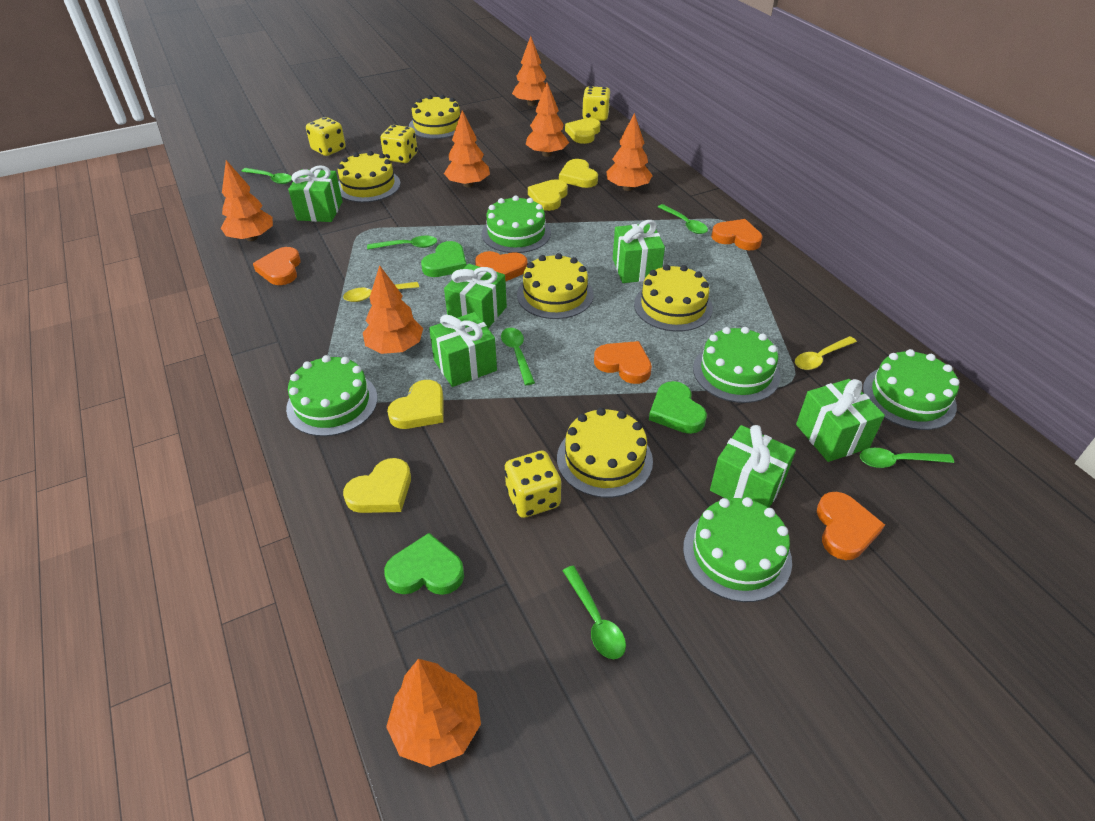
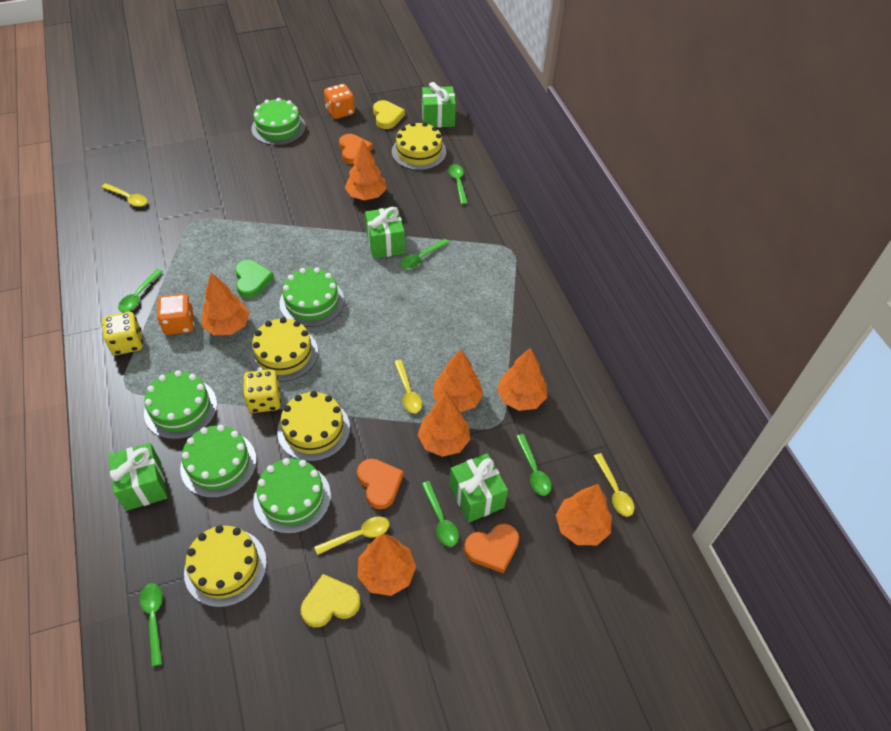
green gift: 6 -> 4
green heart: 3 -> 1
orange dice: 0 -> 2
orange heart: 5 -> 3
yellow cake: 5 -> 4
yellow dice: 4 -> 2
yellow heart: 5 -> 2
yellow spoon: 2 -> 4

